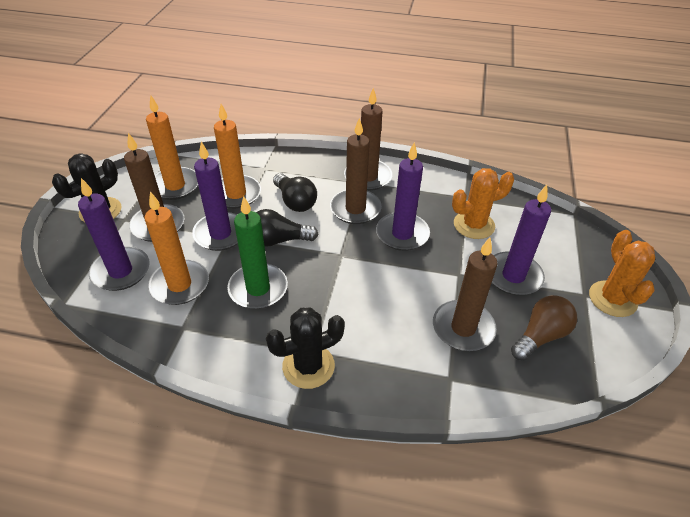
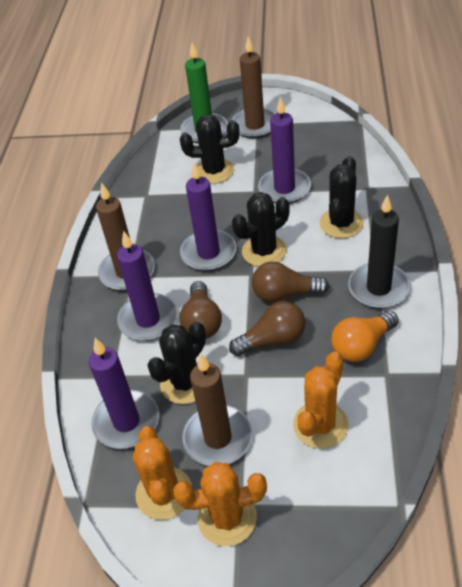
black cactus: 2 -> 4
black candle: 0 -> 1
black light bulb: 2 -> 0
brown candle: 4 -> 3
brown light bulb: 1 -> 3
orange cactus: 2 -> 3
orange candle: 3 -> 0
orange light bulb: 0 -> 1

